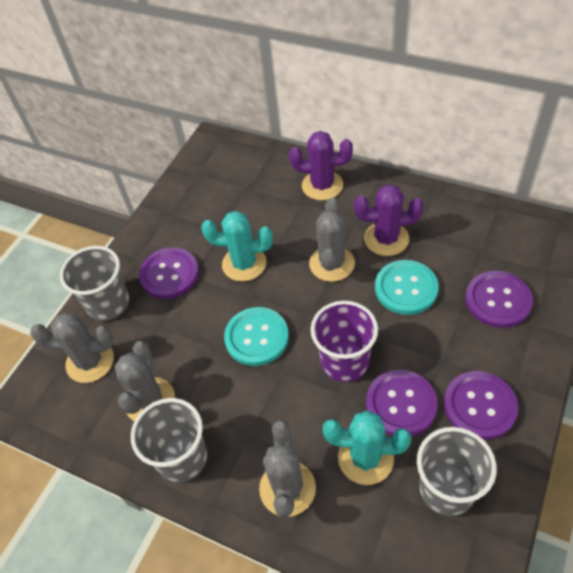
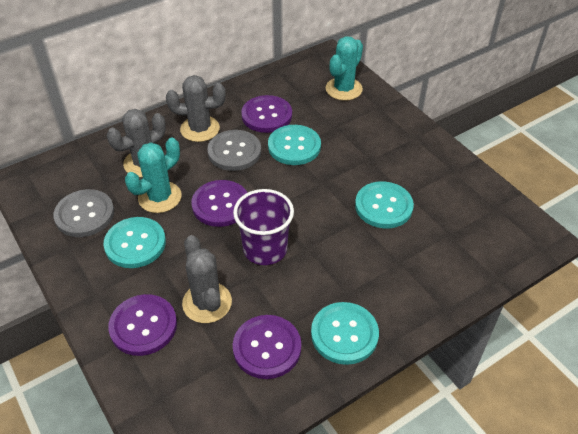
grey button: 0 -> 2
grey cactus: 4 -> 3
grey cup: 3 -> 0
purple cactus: 2 -> 0
turquoise button: 2 -> 4

